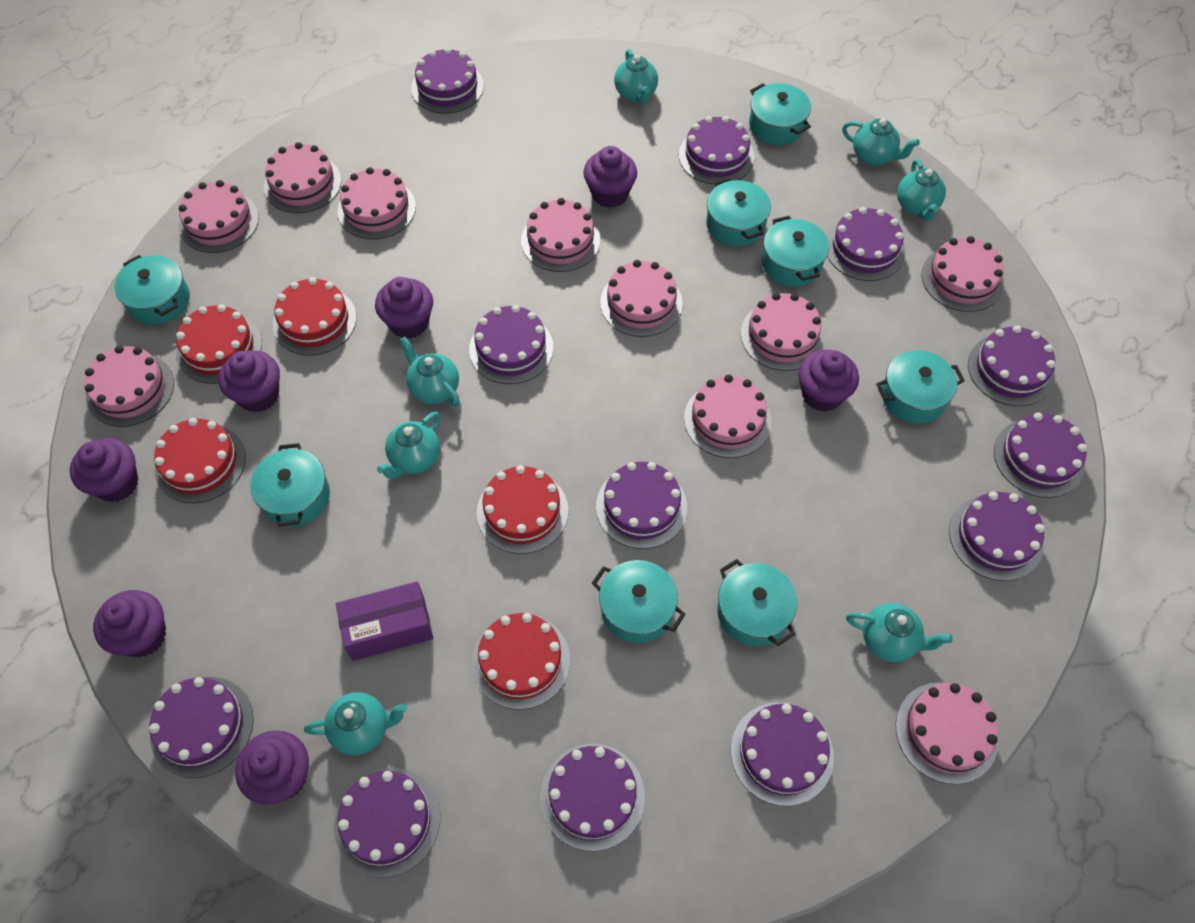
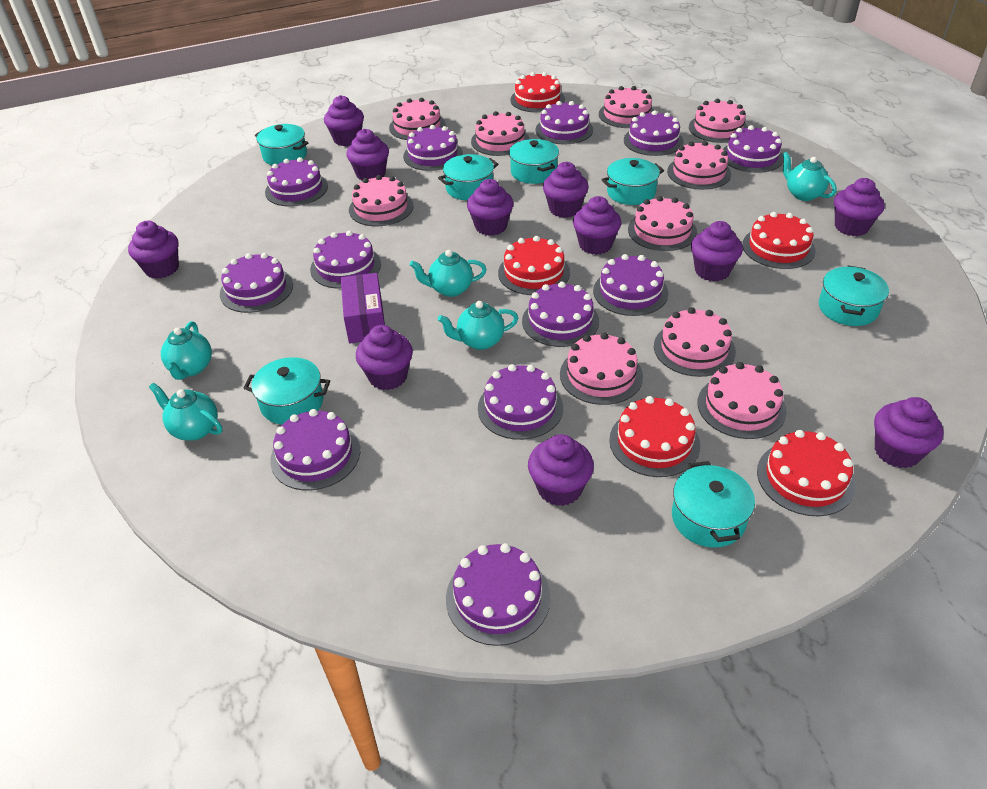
purple cupcake: 7 -> 11
turquoise pot: 8 -> 7
turquoise teapot: 7 -> 5

